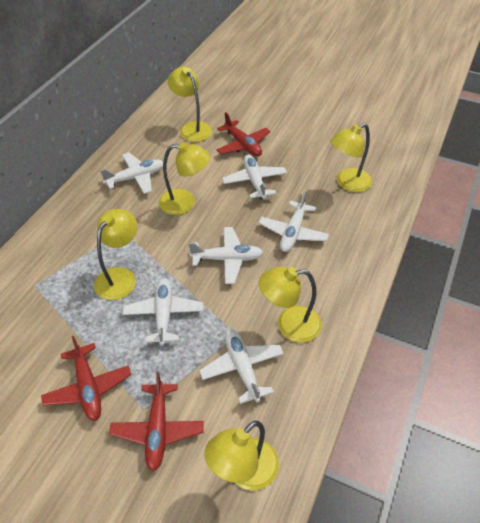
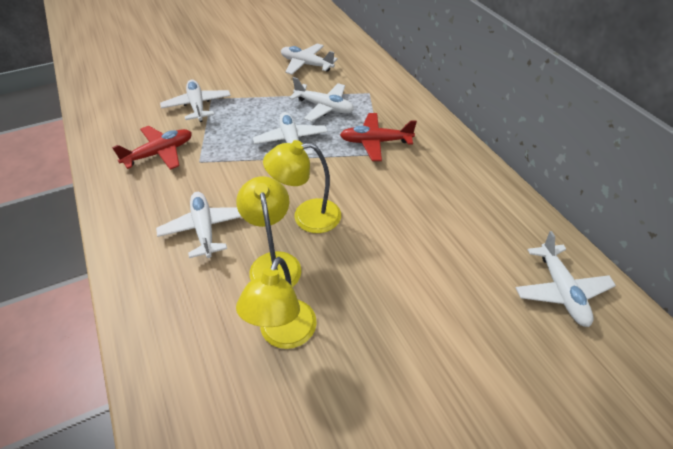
red plane: 3 -> 2
yellow lamp: 6 -> 3

